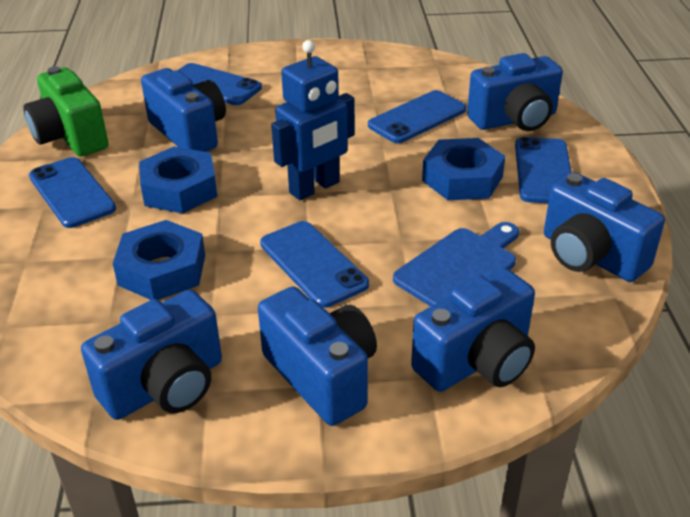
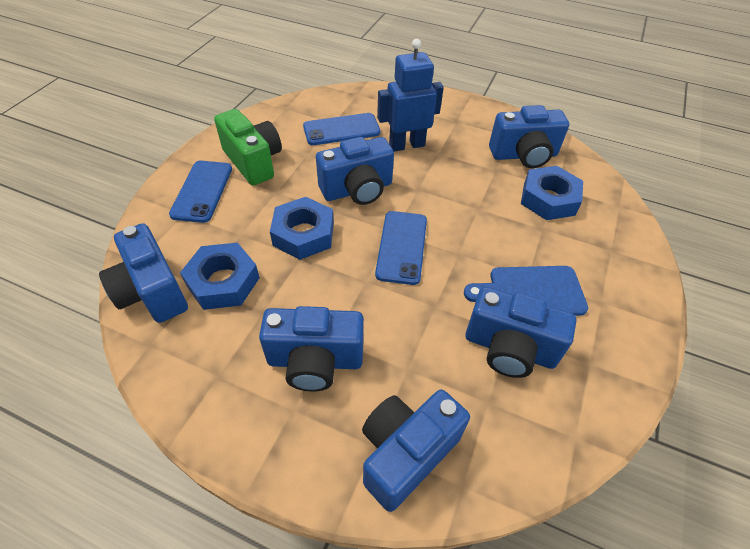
blue phone: 5 -> 3

